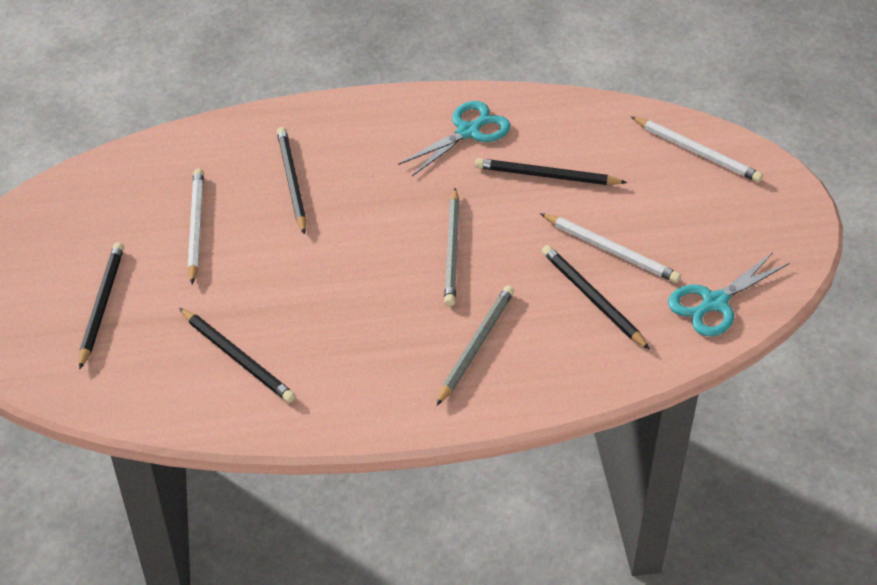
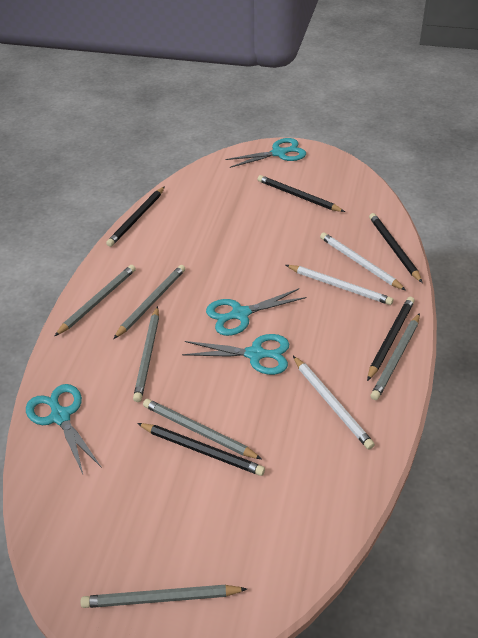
grey pencil: 2 -> 6
turquoise scissors: 2 -> 4

